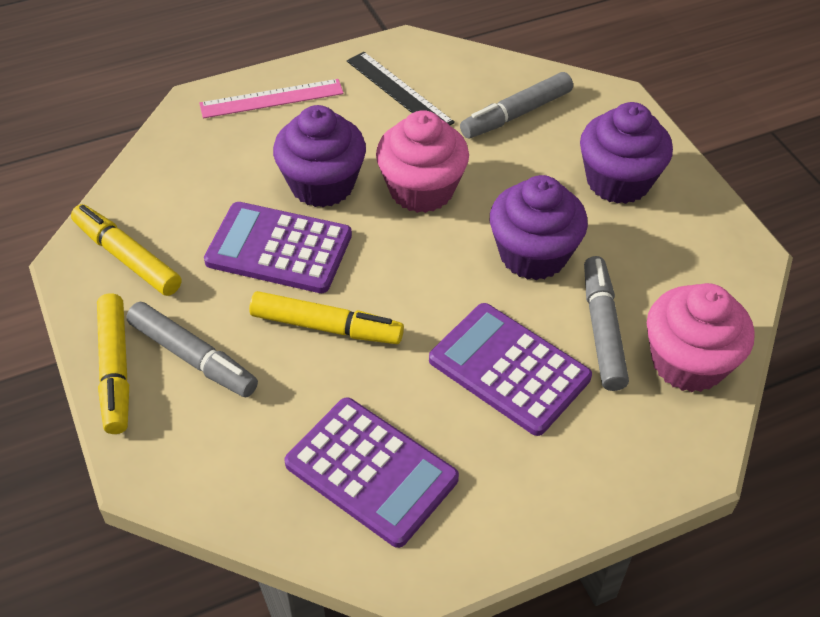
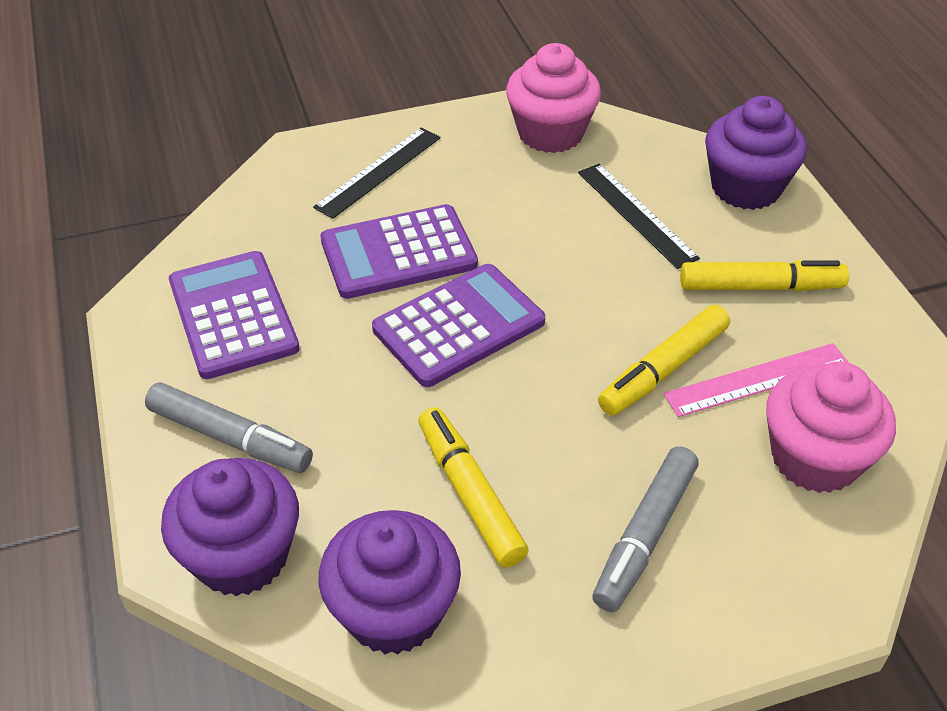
black ruler: 1 -> 2
grey marker: 3 -> 2

